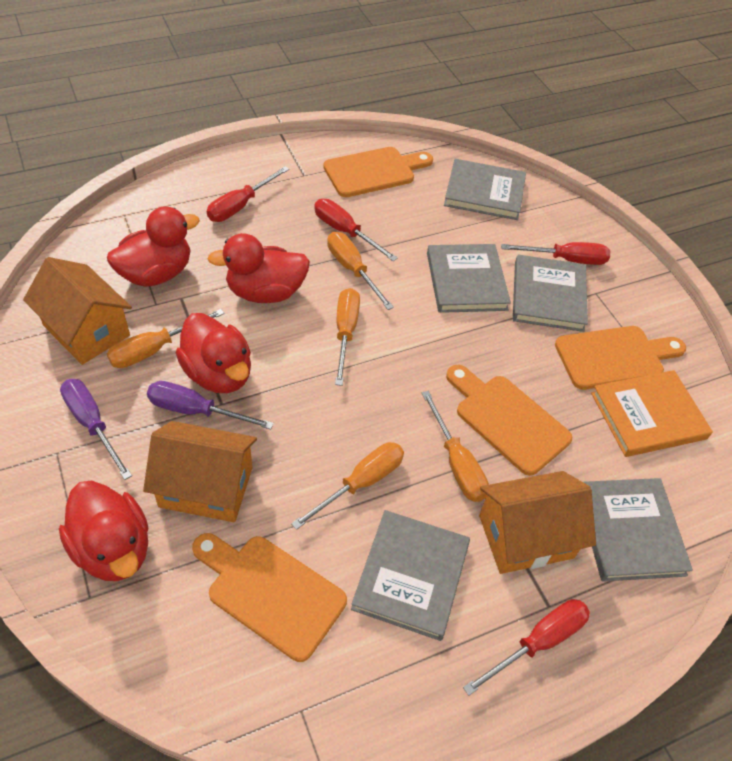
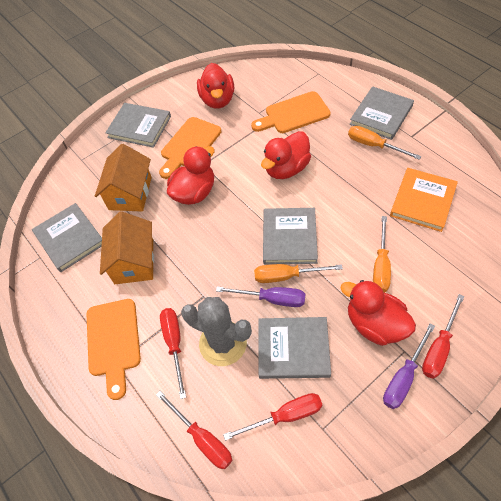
grey cactus: 0 -> 1
orange cutting board: 4 -> 3
orange house: 3 -> 2
orange screwdriver: 5 -> 3

